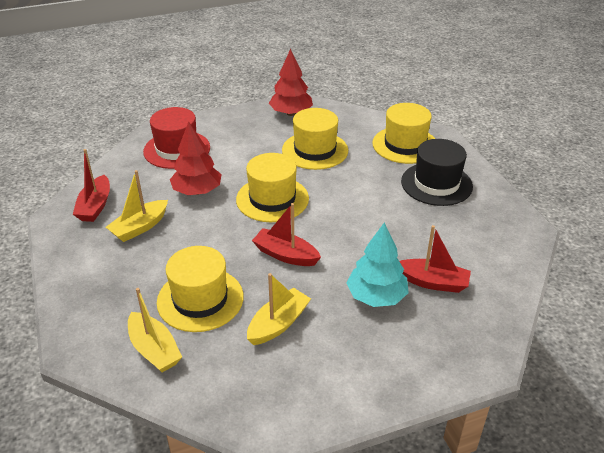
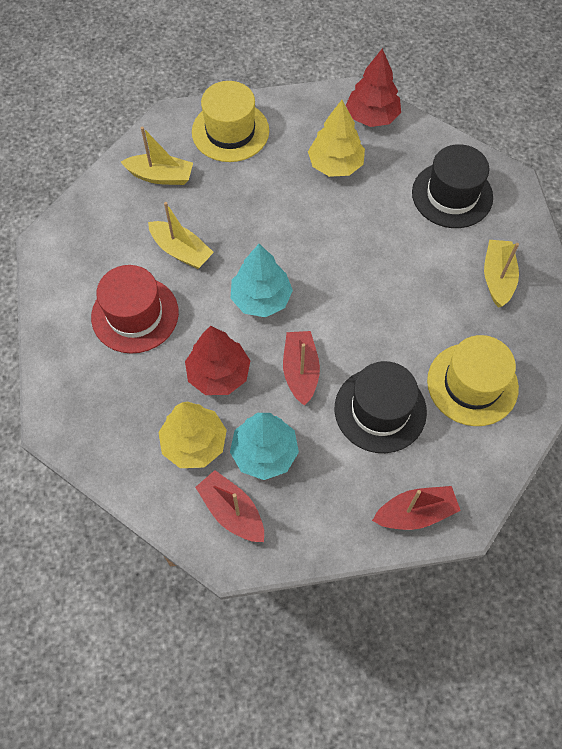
black hat: 1 -> 2
turquoise tree: 1 -> 2
yellow hat: 4 -> 2
yellow tree: 0 -> 2

